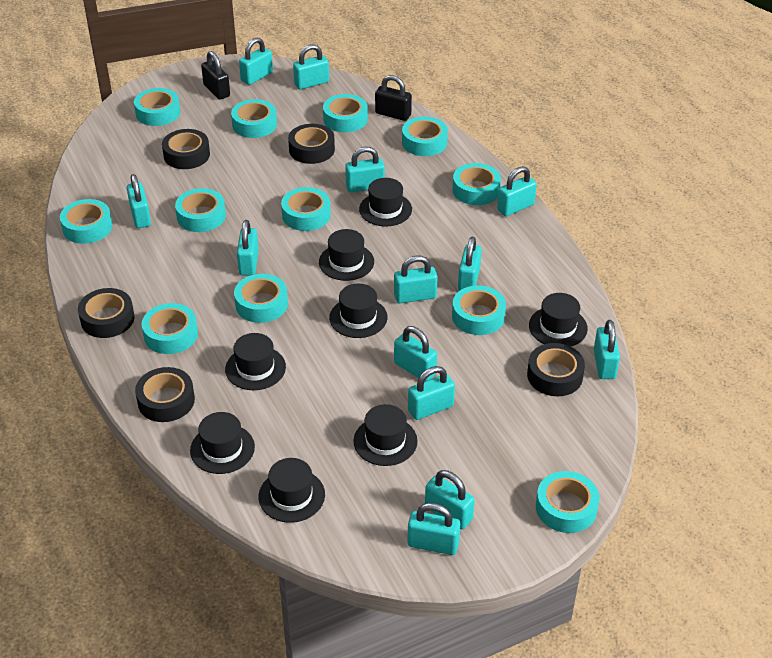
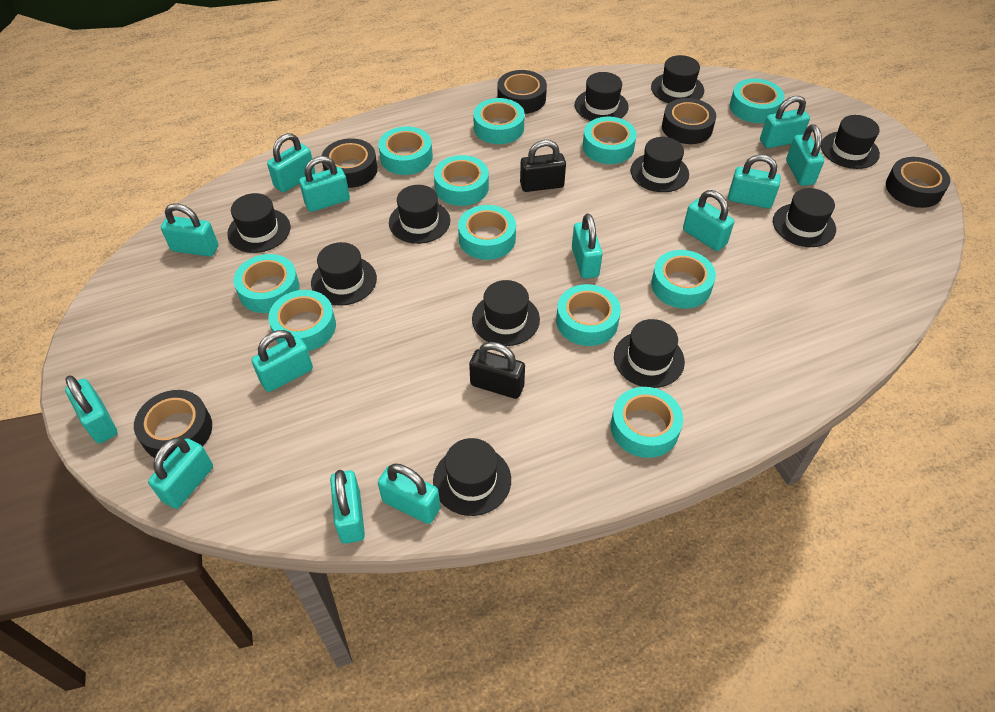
black hat: 8 -> 11
turquoise tape: 12 -> 11

